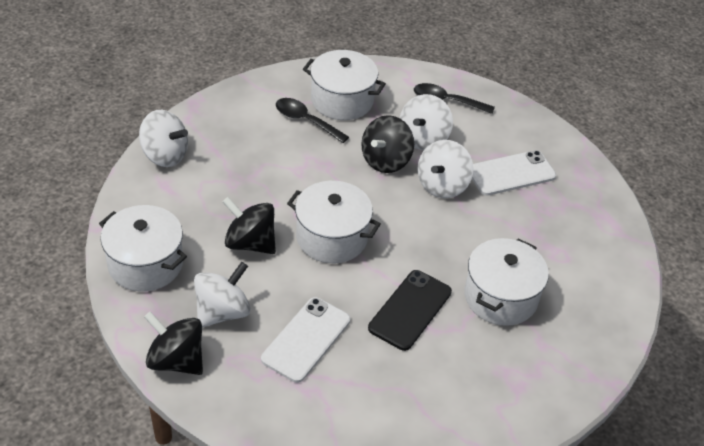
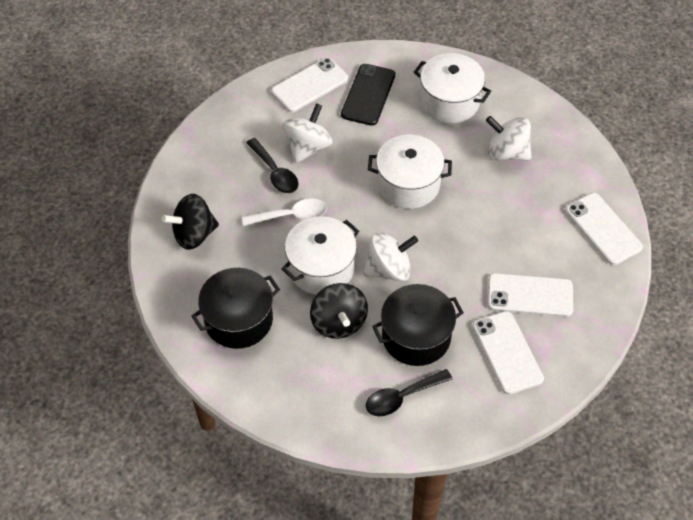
black pot: 0 -> 2
black spinning top: 3 -> 2
white phone: 2 -> 4
white pot: 4 -> 3
white spinning top: 4 -> 3
white spoon: 0 -> 1

